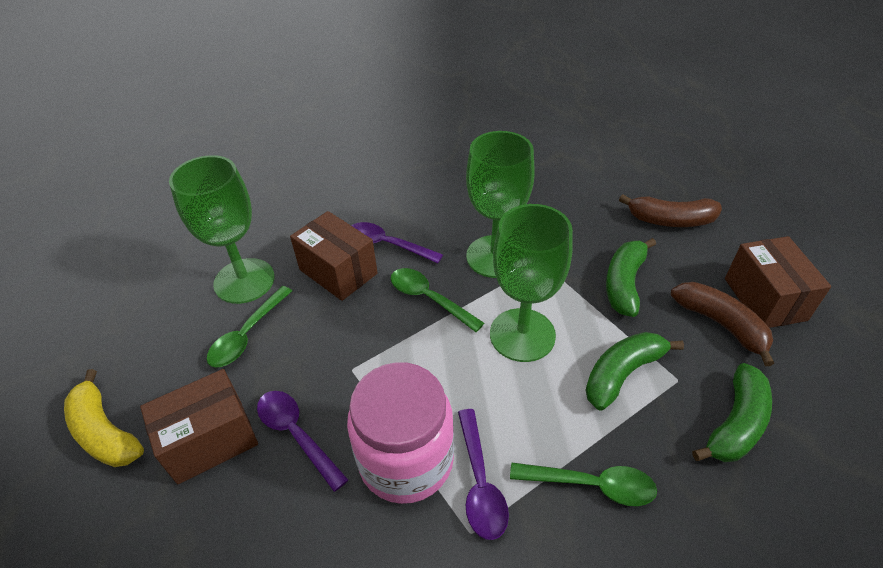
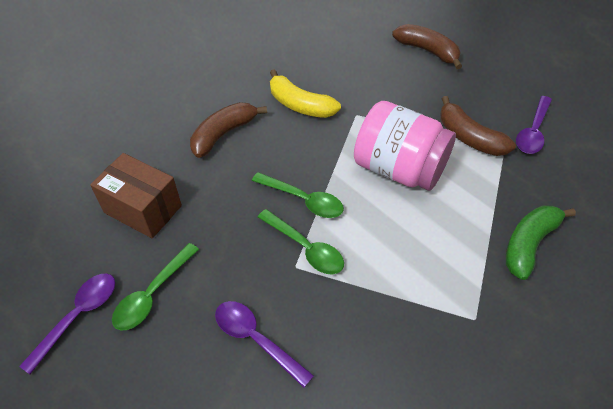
brown banana: 2 -> 3
brown box: 3 -> 1
green banana: 3 -> 1
green goblet: 3 -> 0

